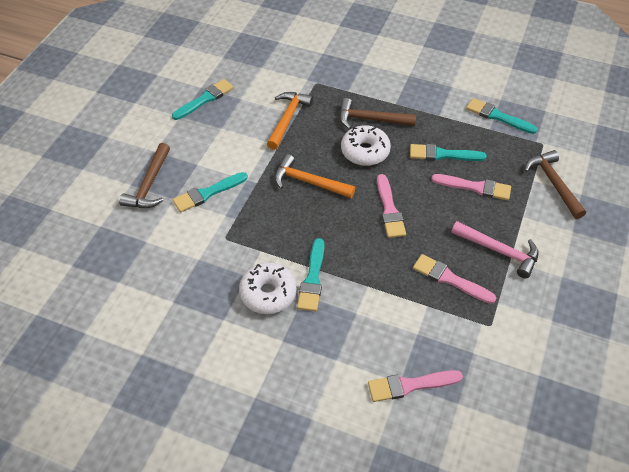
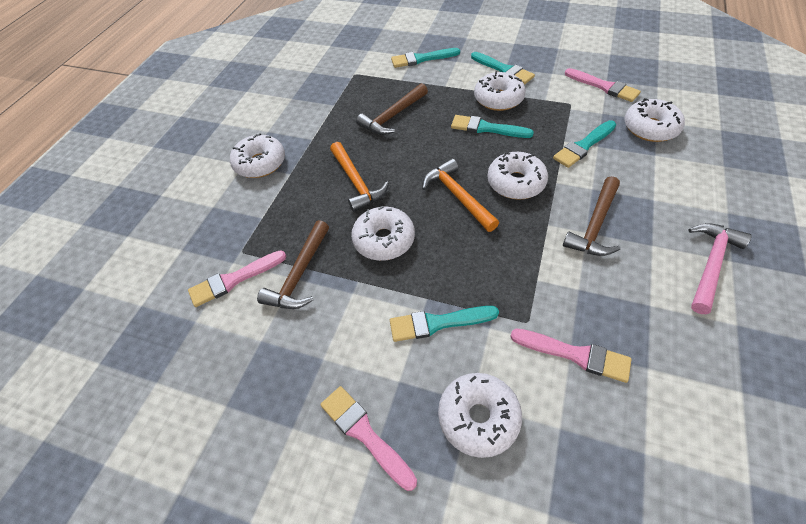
white donut: 2 -> 6

